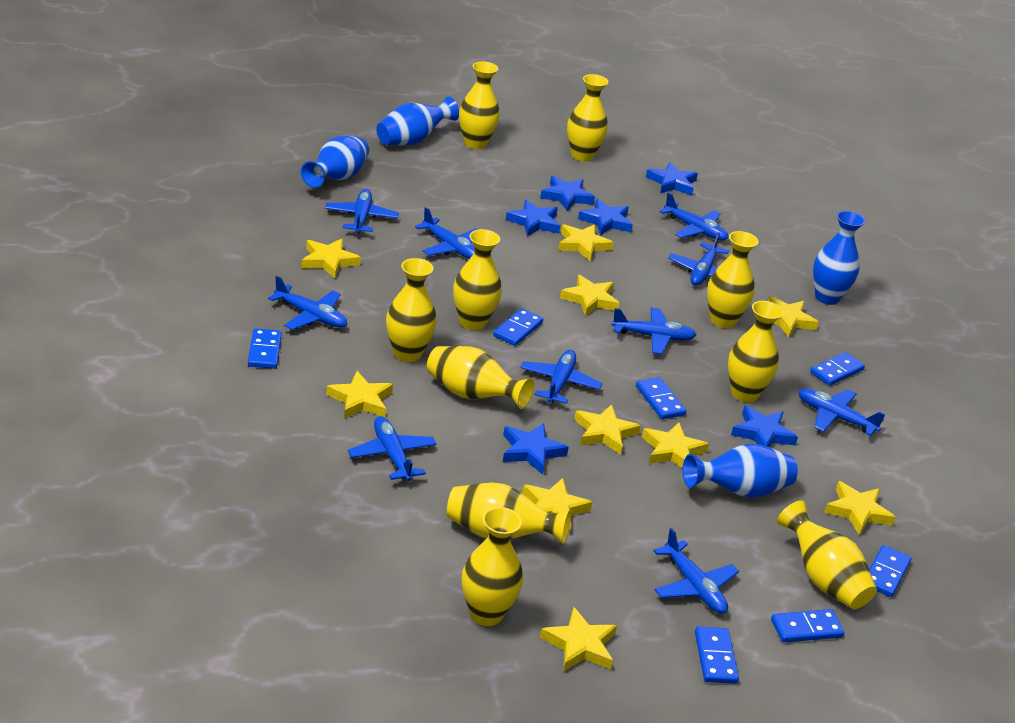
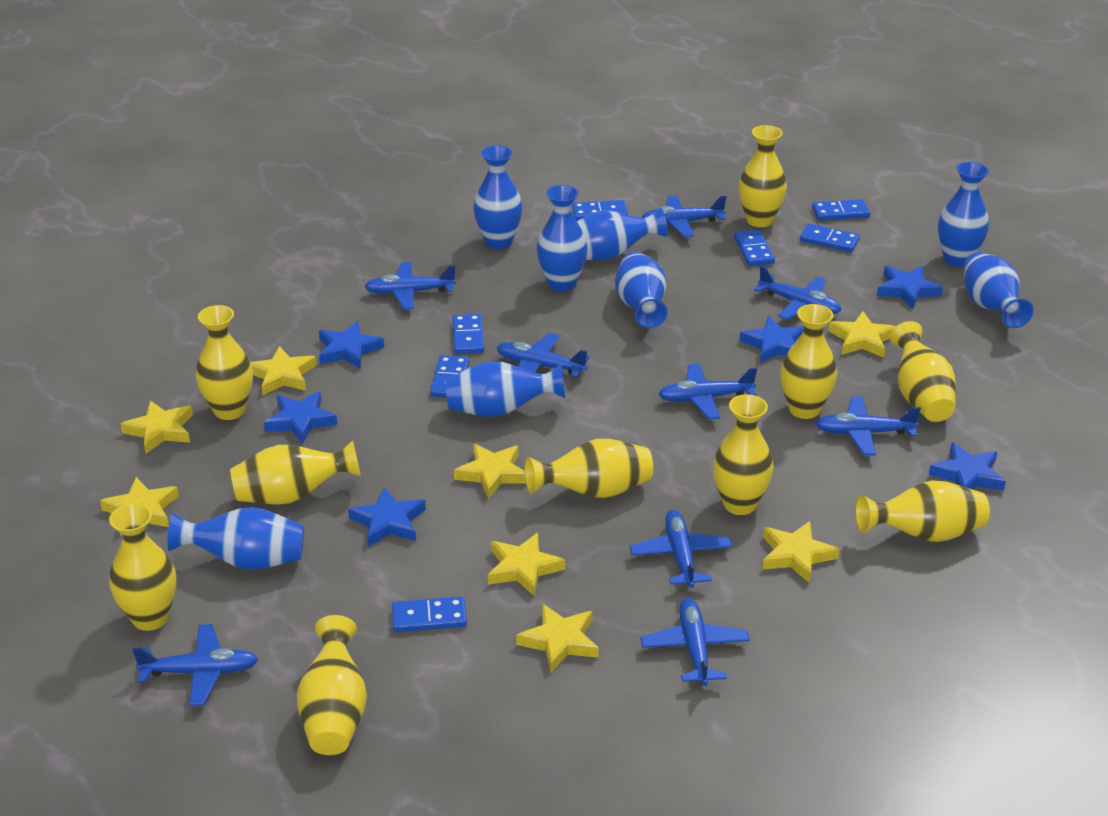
blue plane: 10 -> 9
blue vase: 4 -> 8
yellow star: 10 -> 8

